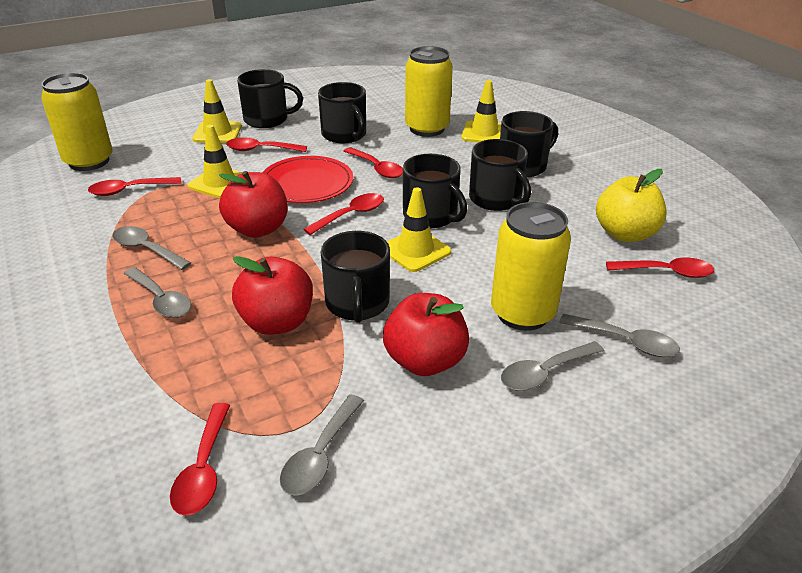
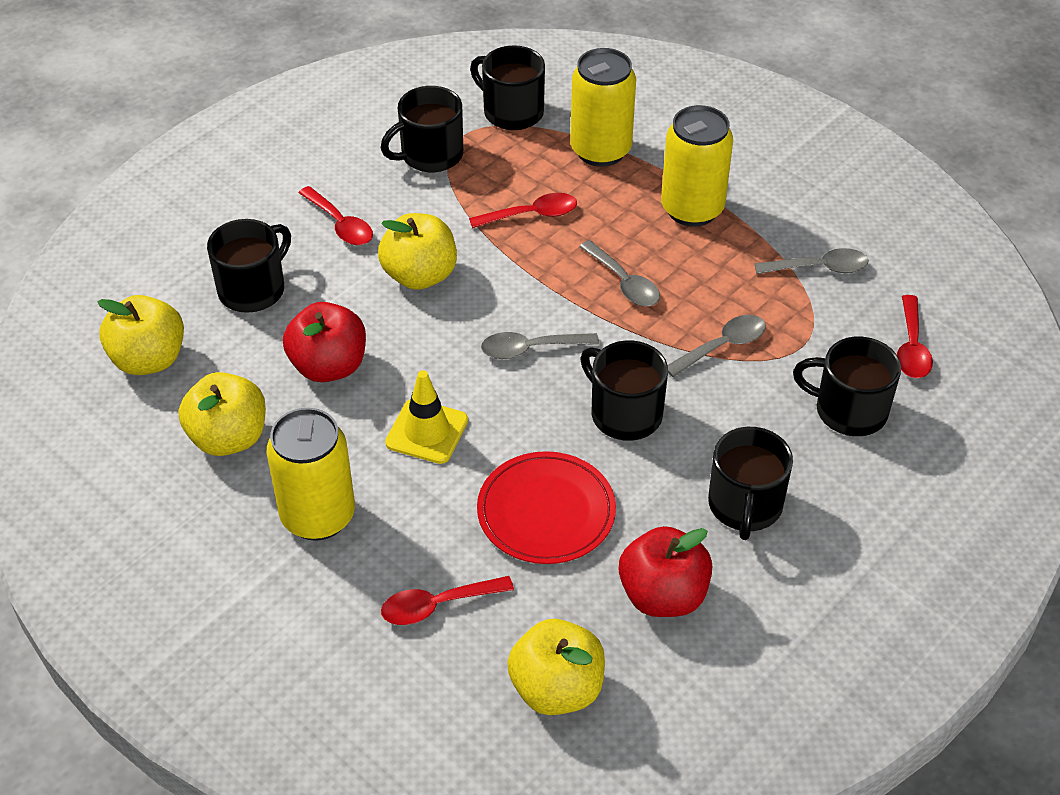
grey spoon: 5 -> 4
red apple: 3 -> 2
red spoon: 6 -> 4
yellow apple: 1 -> 4
yellow traffic cone: 4 -> 1

